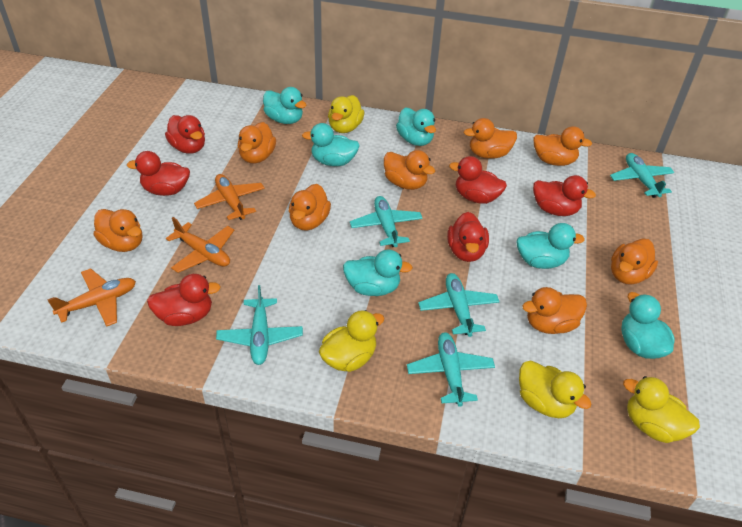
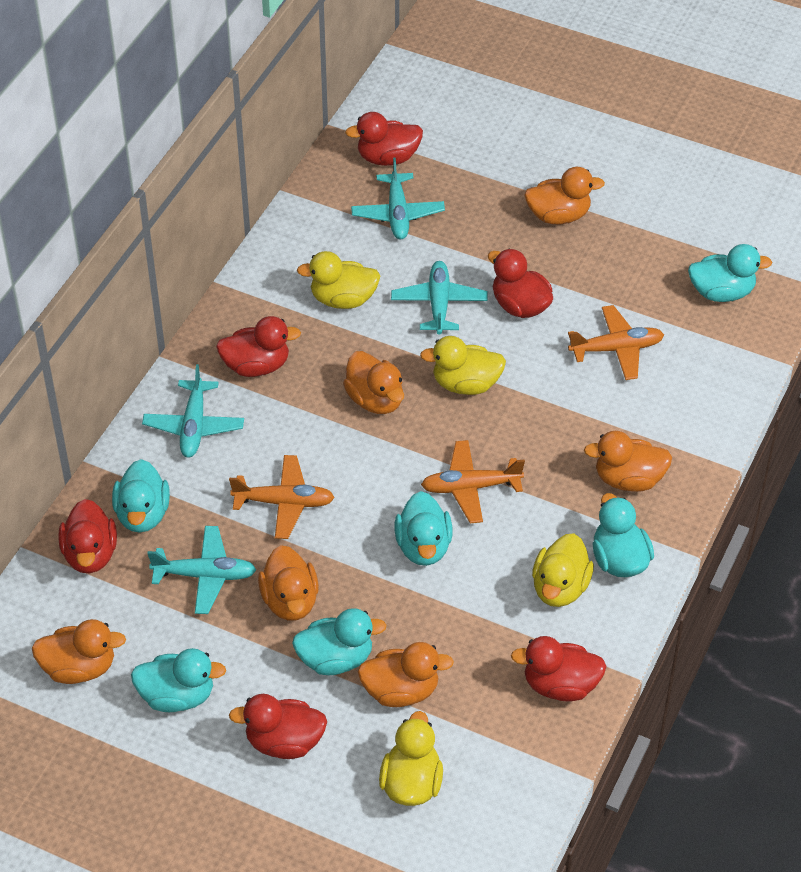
orange duck: 8 -> 6
turquoise plane: 5 -> 4

